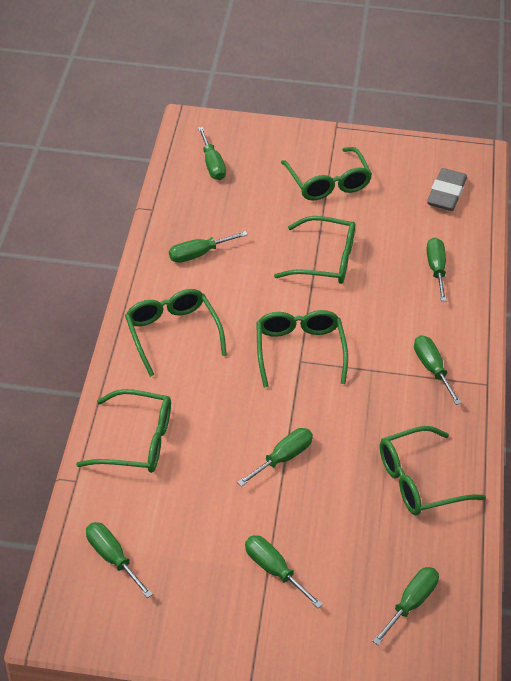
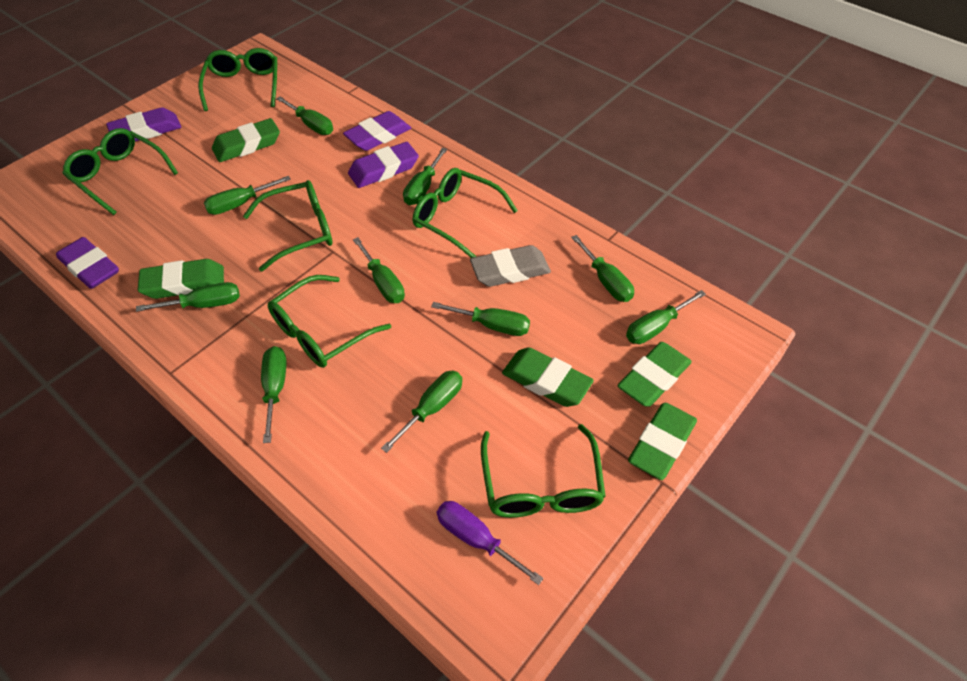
green eraser: 0 -> 5
green screwdriver: 8 -> 10
purple eraser: 0 -> 4
purple screwdriver: 0 -> 1

